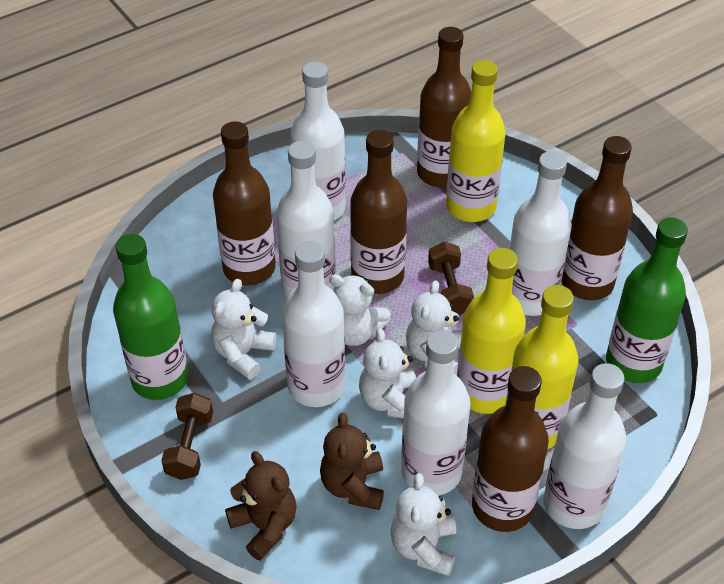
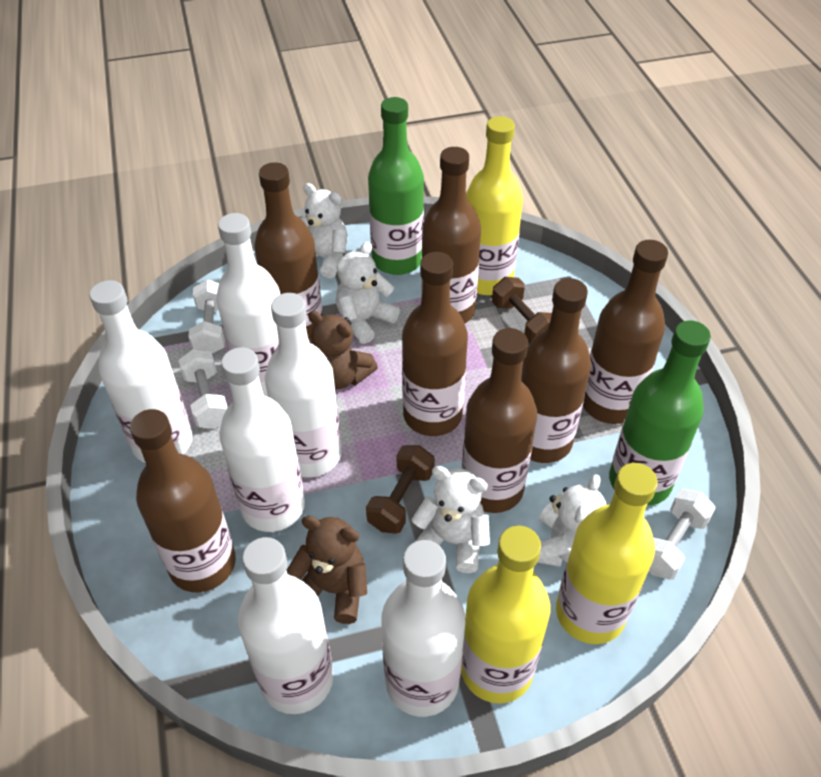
brown bottle: 5 -> 7
white dumbbell: 0 -> 3
white teddy bear: 5 -> 4

